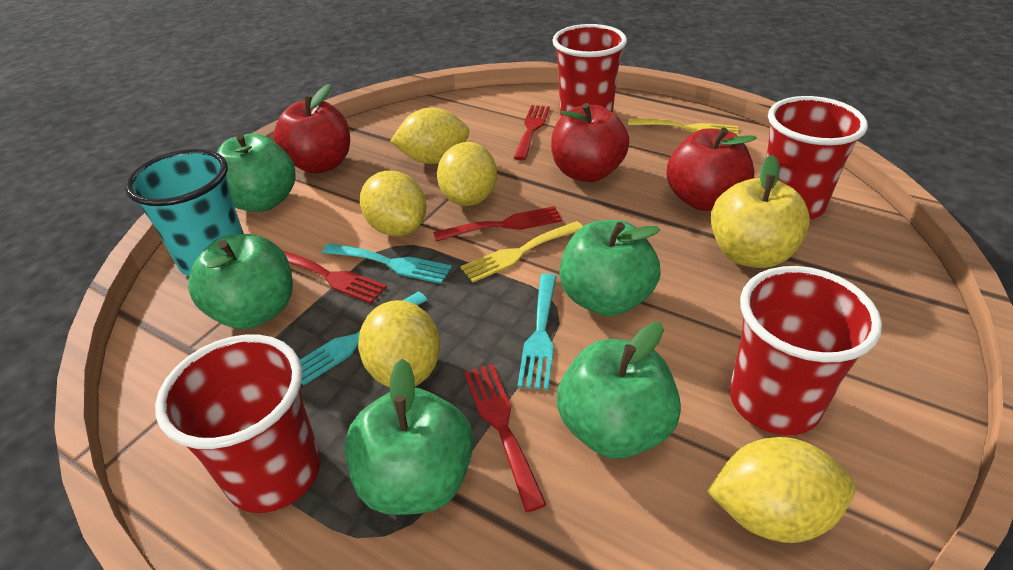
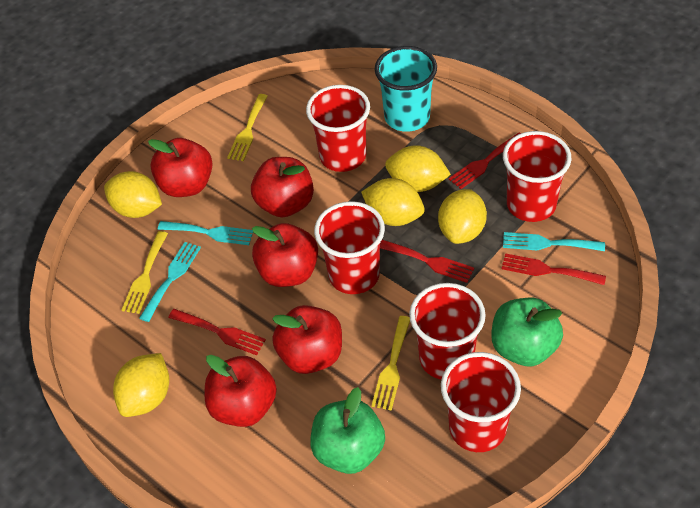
green apple: 5 -> 2
red apple: 3 -> 5
red cup: 4 -> 5
yellow apple: 1 -> 0
yellow fork: 2 -> 3

